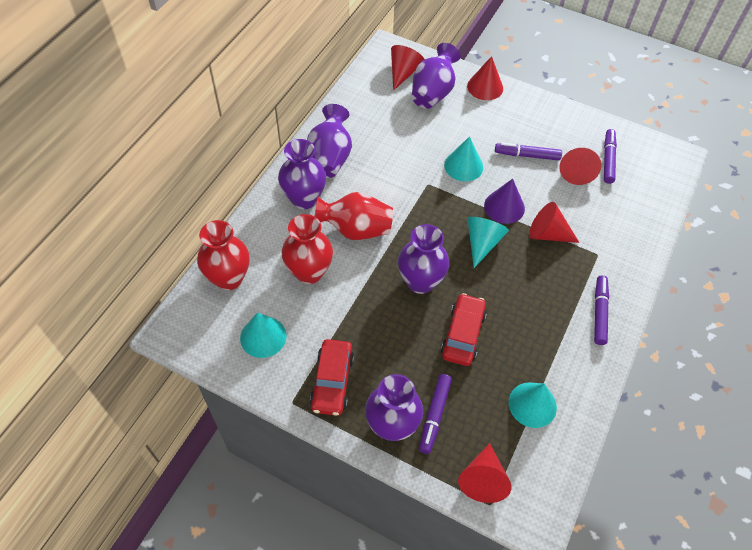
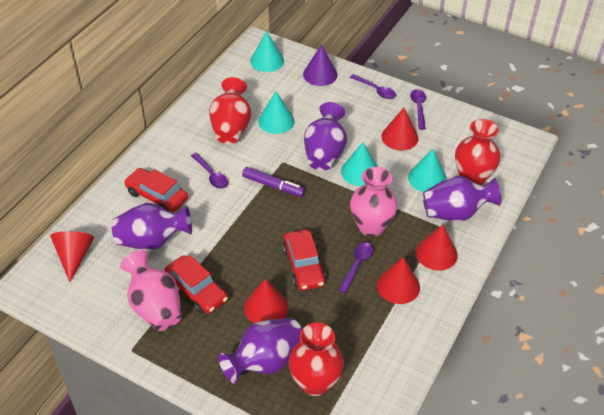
pink vase: 0 -> 2
purple marker: 4 -> 1
purple spoon: 0 -> 4
purple vase: 5 -> 4
red car: 2 -> 3

